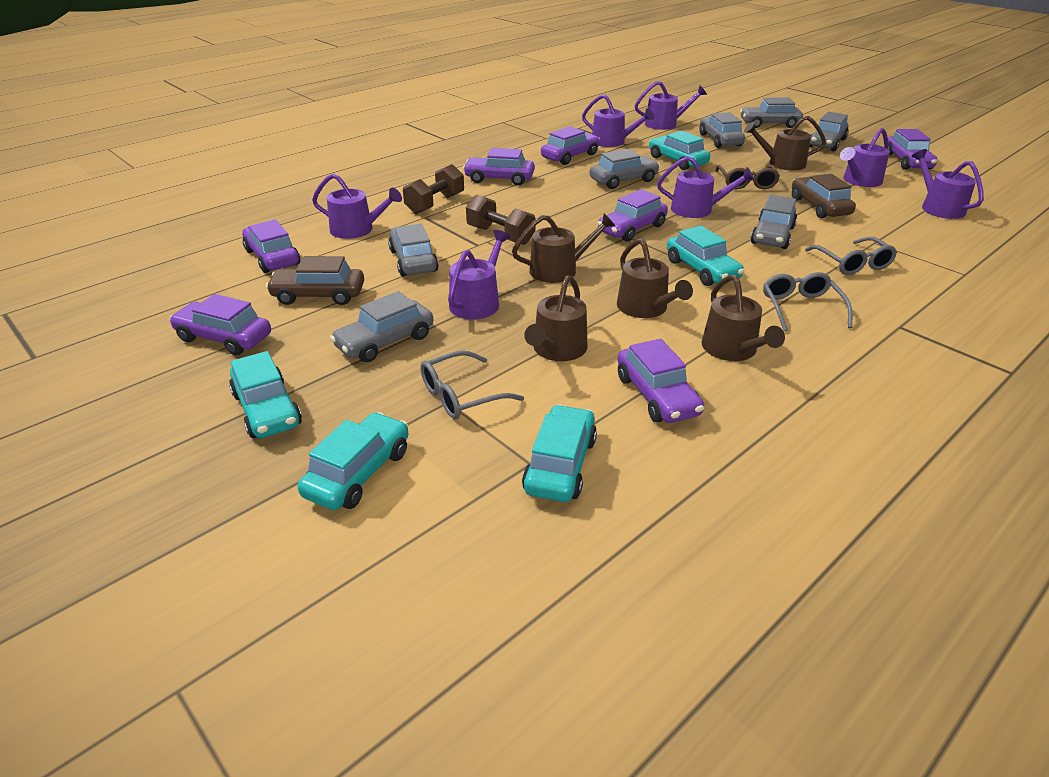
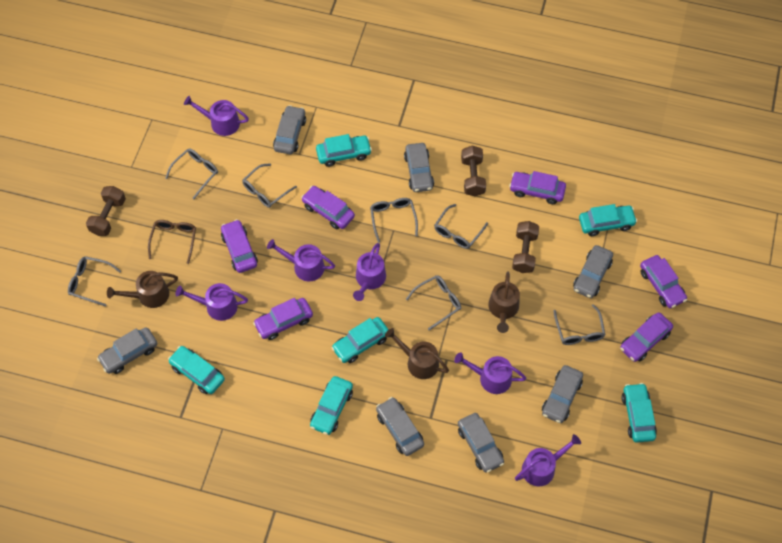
brown car: 2 -> 0
brown dumbbell: 2 -> 3
brown watering can: 5 -> 3
grey glasses: 3 -> 7
purple car: 7 -> 6
purple watering can: 7 -> 6
turquoise car: 5 -> 6

